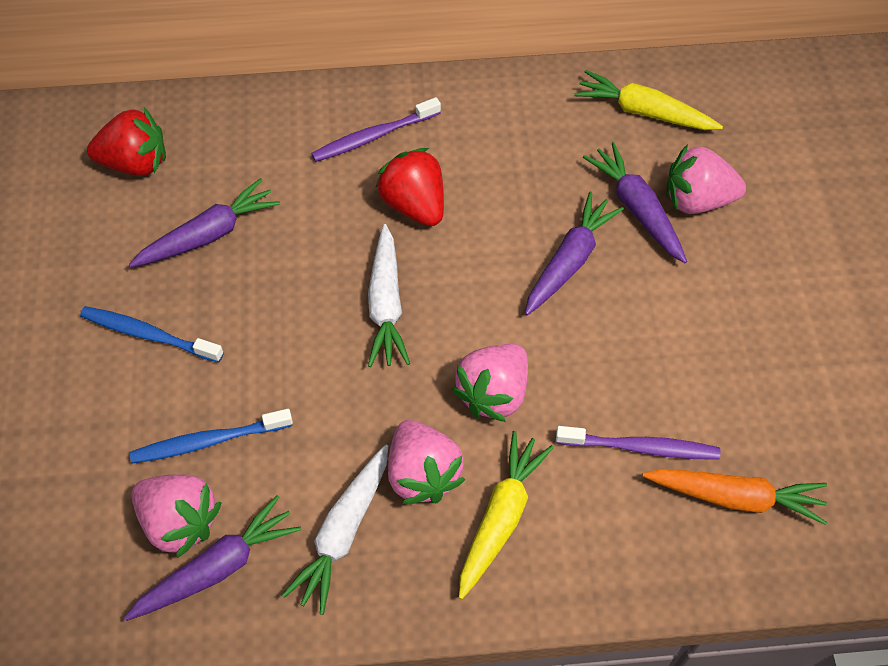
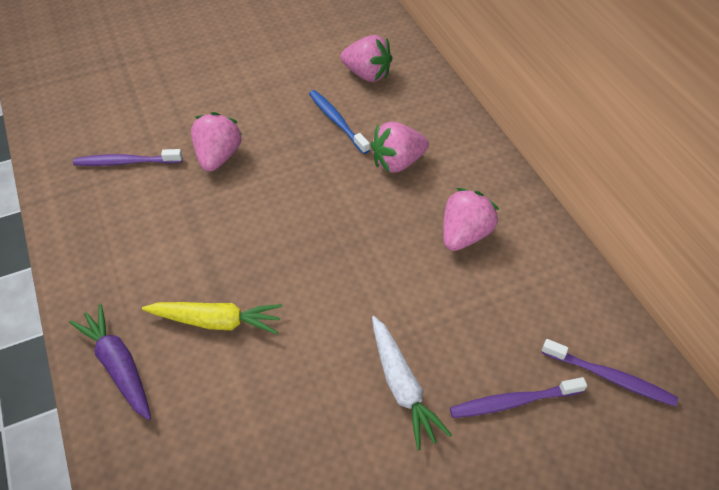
blue toothbrush: 2 -> 1
orange carrot: 1 -> 0
purple carrot: 4 -> 1
purple toothbrush: 2 -> 3
red strawberry: 2 -> 0
white carrot: 2 -> 1
yellow carrot: 2 -> 1

